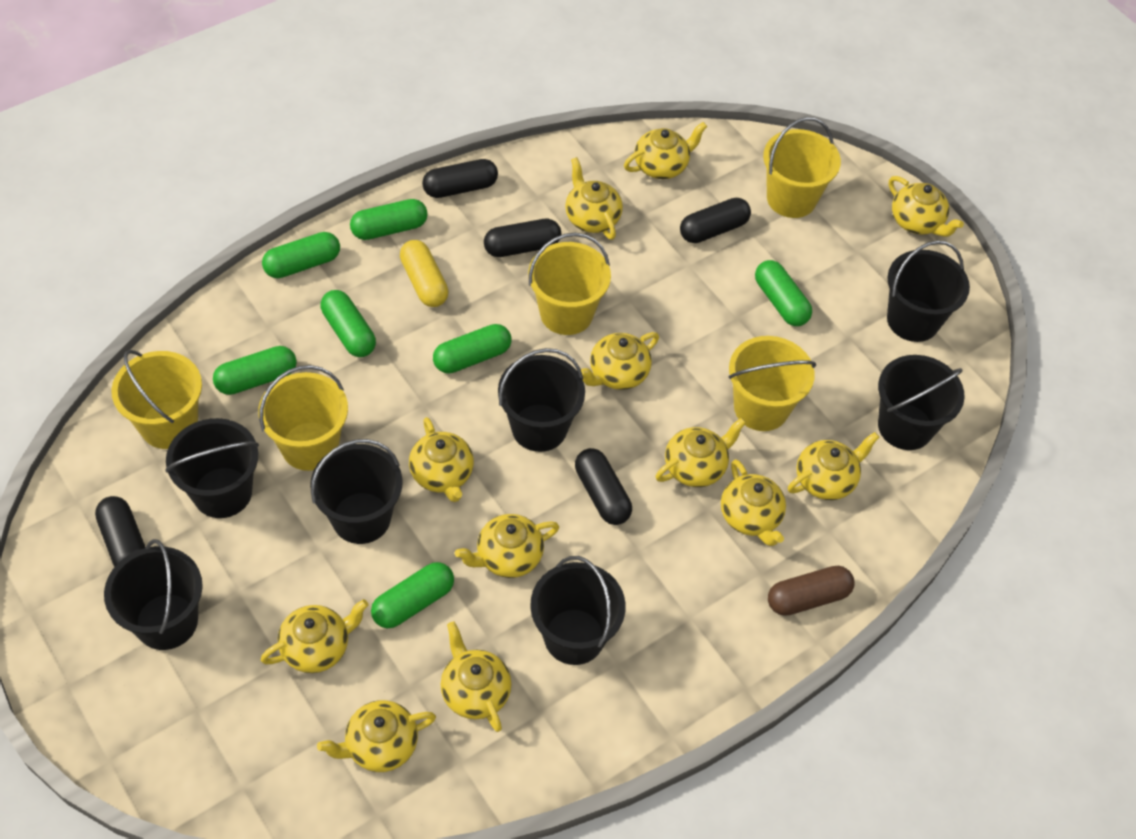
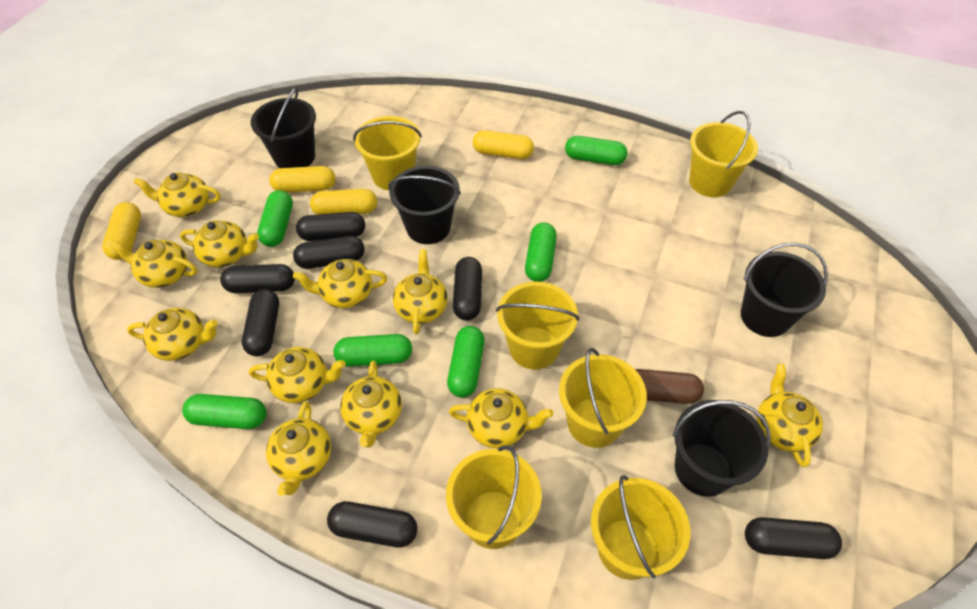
black bucket: 7 -> 4
black capsule: 5 -> 7
green capsule: 7 -> 6
yellow bucket: 5 -> 6
yellow capsule: 1 -> 4
yellow teapot: 12 -> 11

